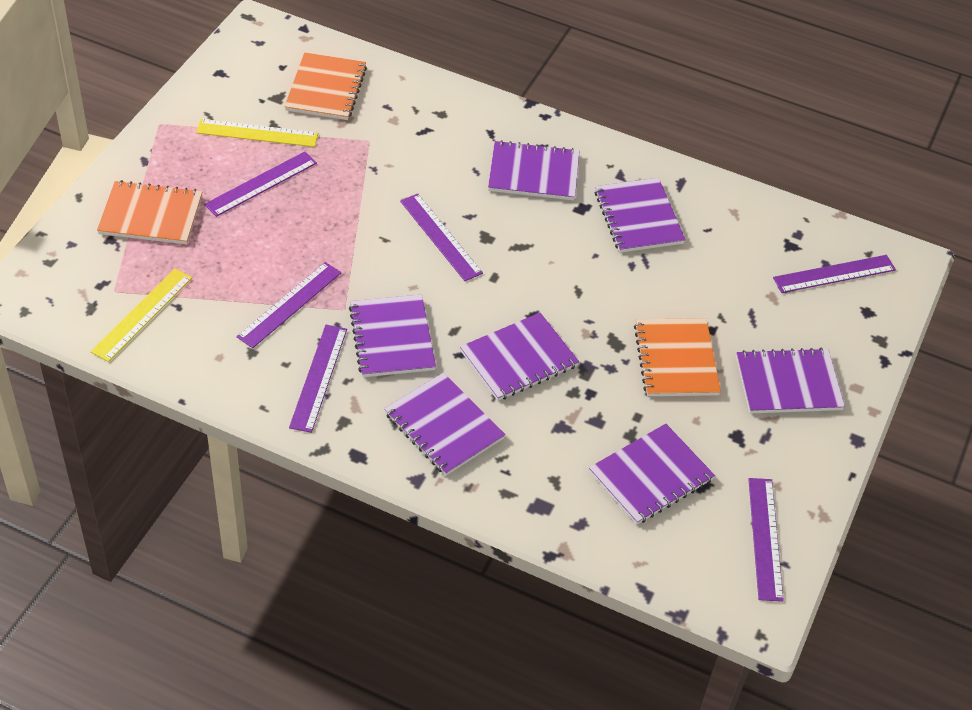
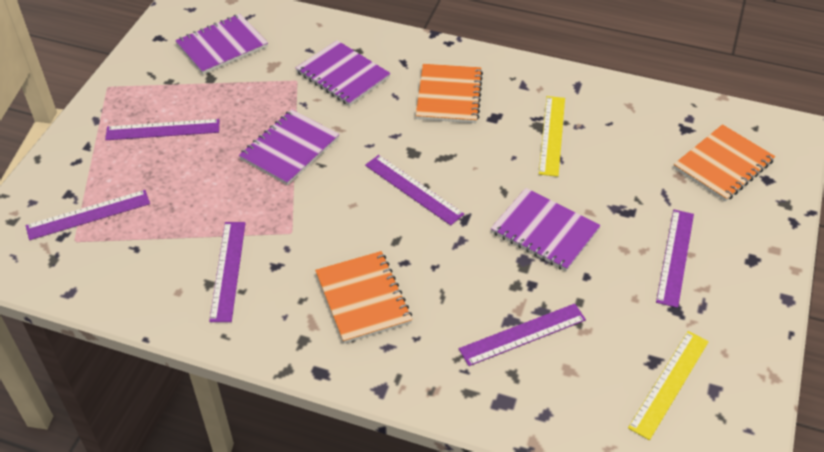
purple notebook: 7 -> 4

